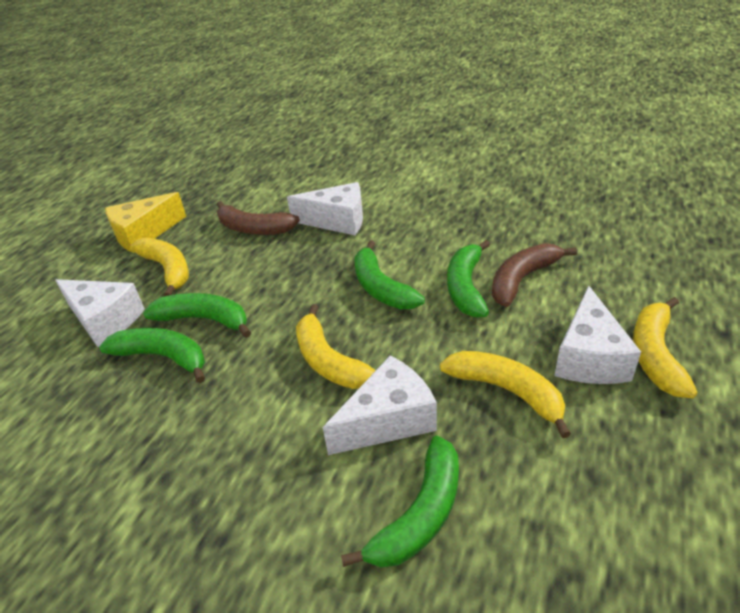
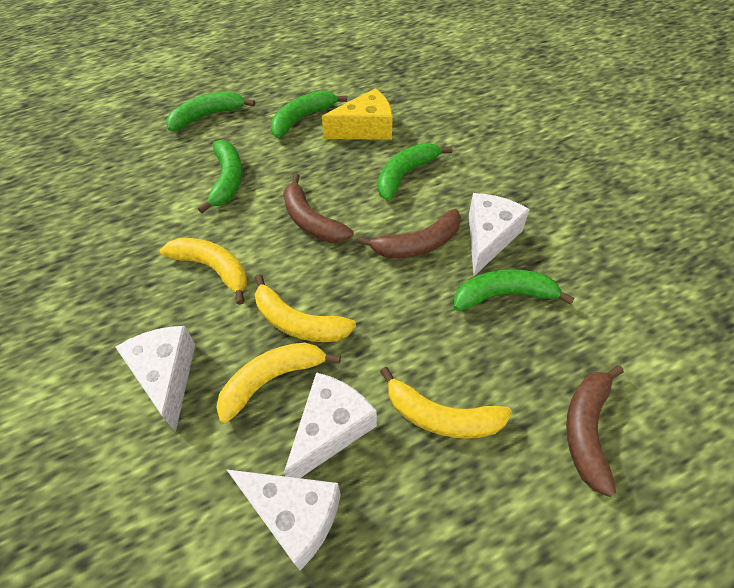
brown banana: 2 -> 3

